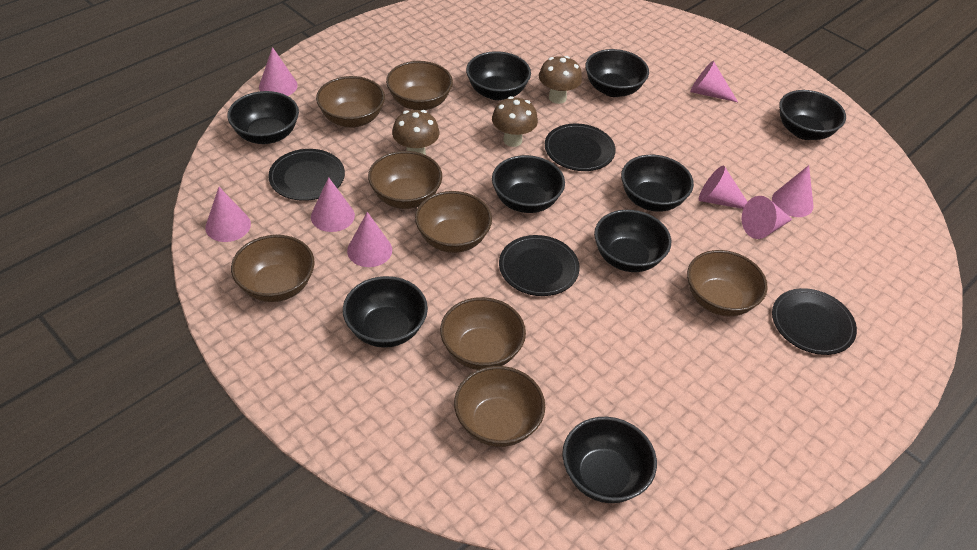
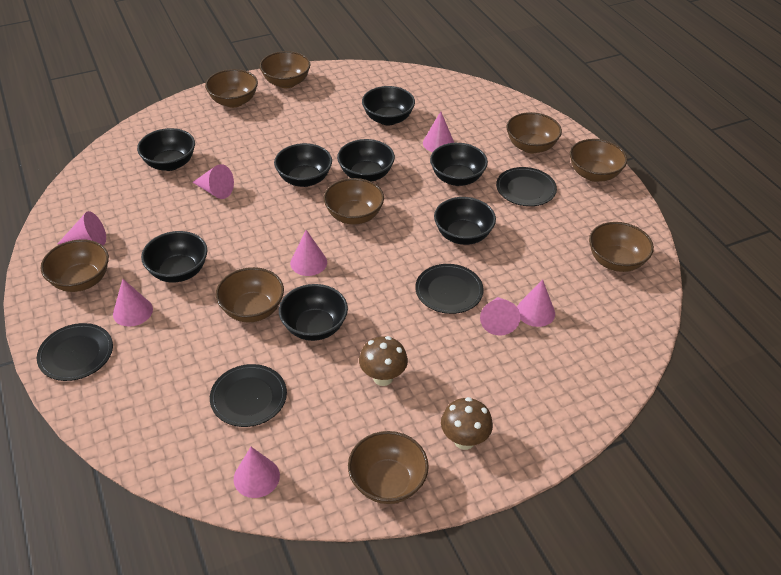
black bowl: 9 -> 8
brown bowl: 8 -> 9
brown mushroom: 3 -> 2

